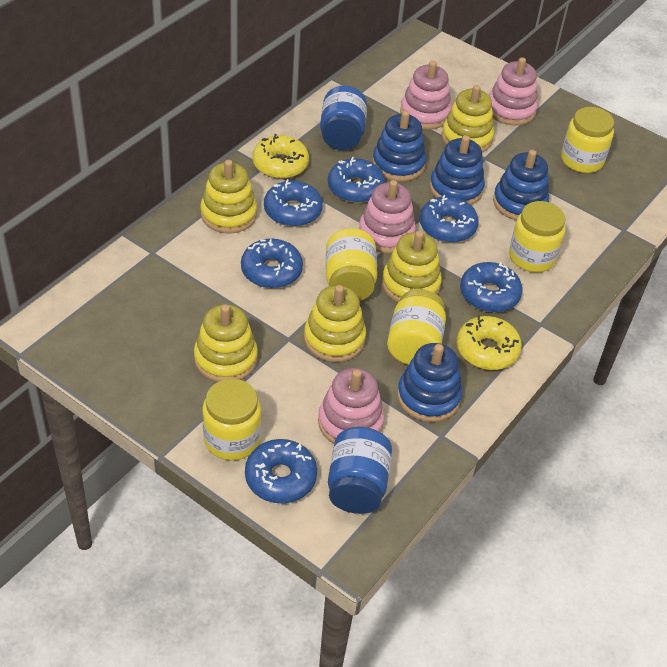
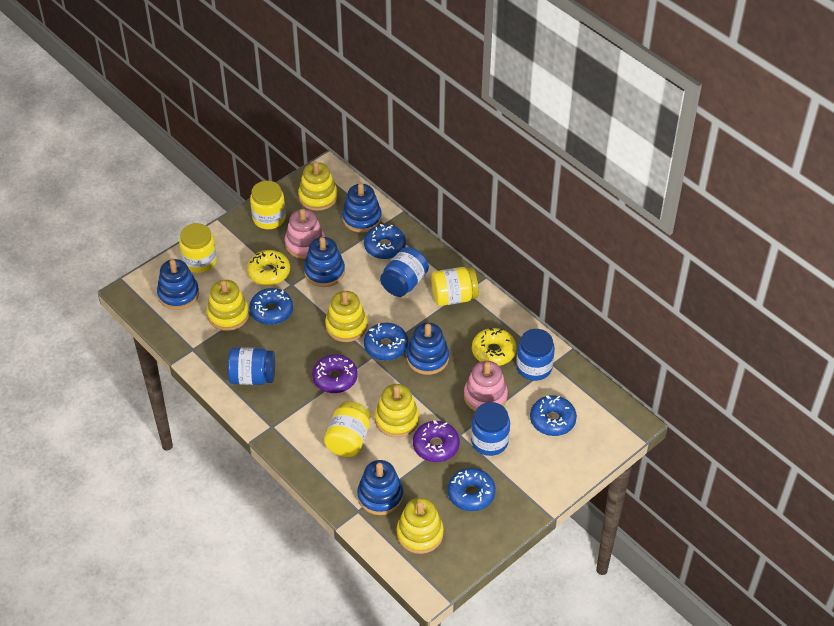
blue donut: 6 -> 5
blue jar: 2 -> 4
blue stacking toy: 4 -> 5
pink stacking toy: 4 -> 2
purple donut: 0 -> 2
yellow jar: 5 -> 4

